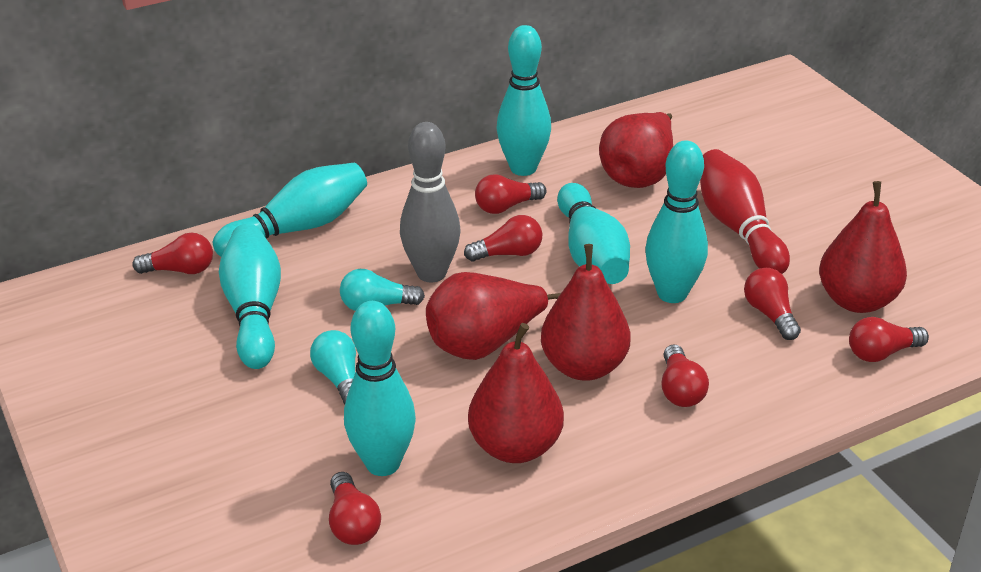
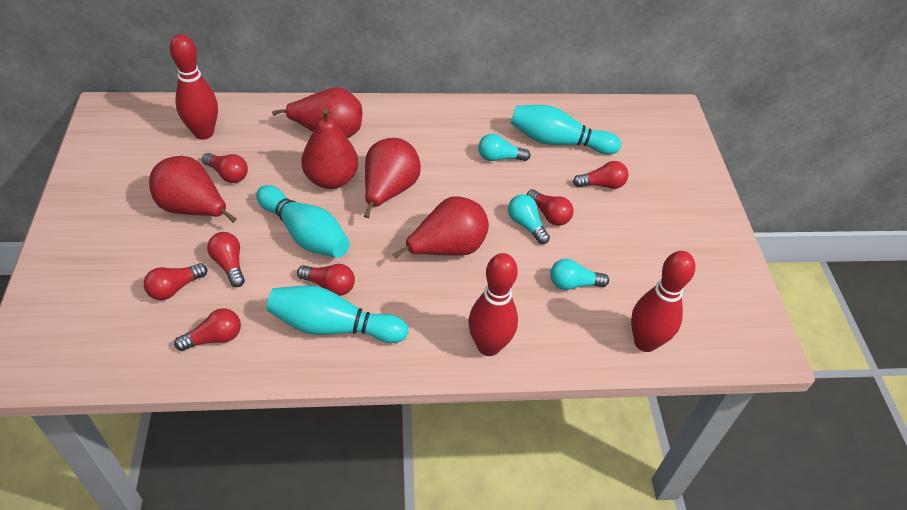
grey bowling pin: 1 -> 0
red bowling pin: 1 -> 3
turquoise bowling pin: 6 -> 3
turquoise light bulb: 2 -> 3

